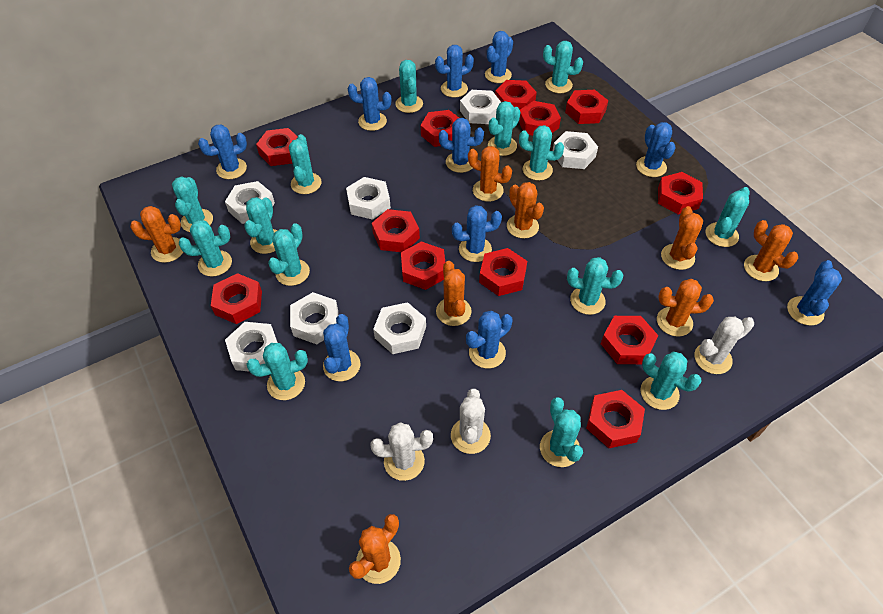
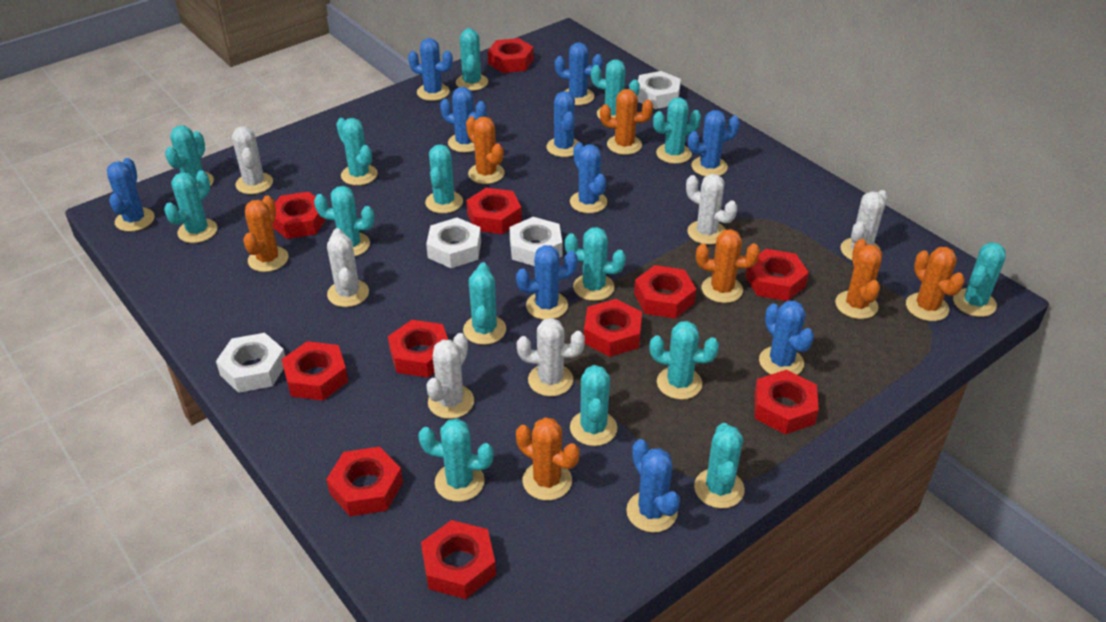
orange cactus: 8 -> 7
red nut: 12 -> 11
turquoise cactus: 14 -> 15
white cactus: 3 -> 6
white nut: 7 -> 4

